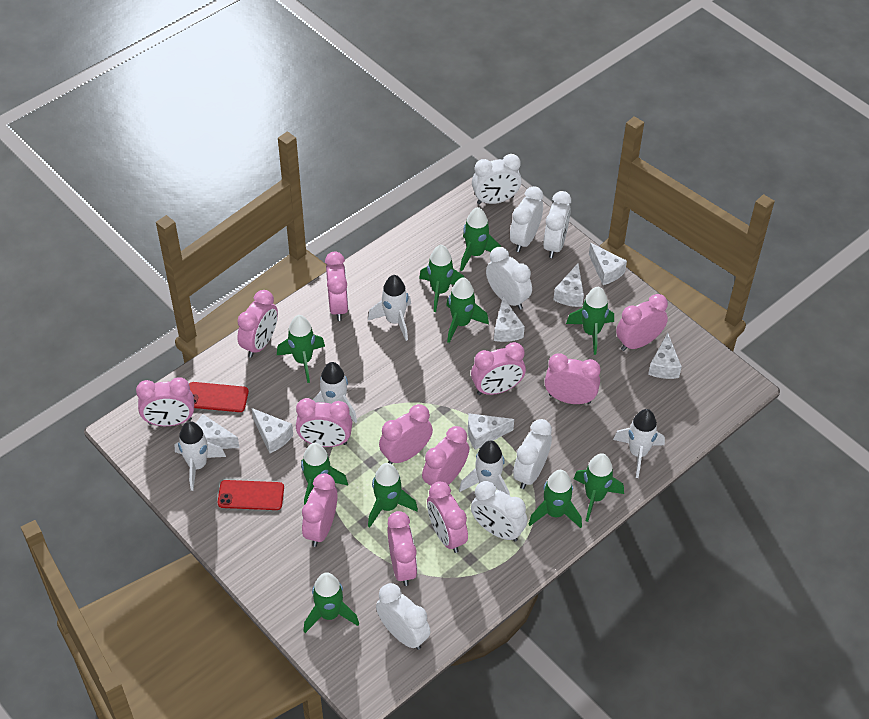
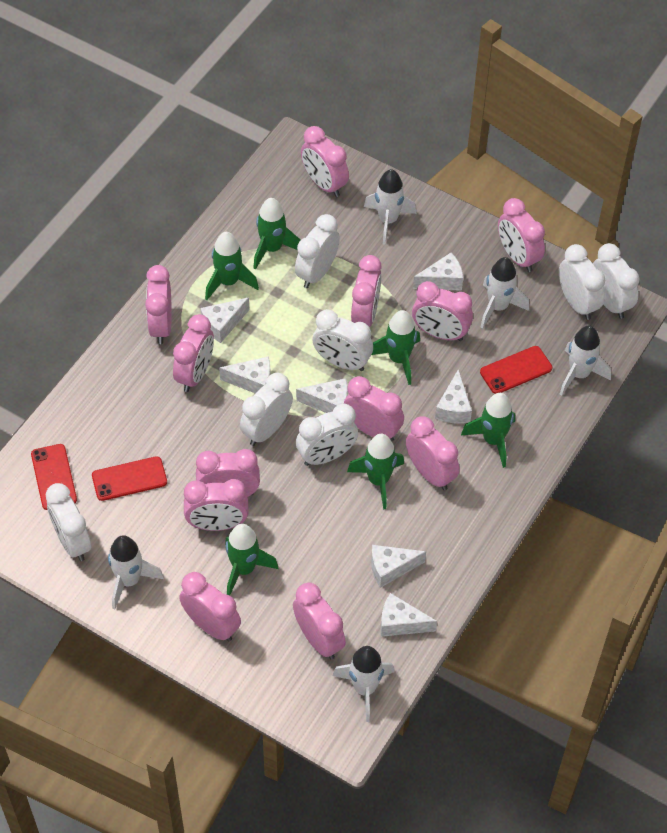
green rocket: 10 -> 6
red phone: 2 -> 3

